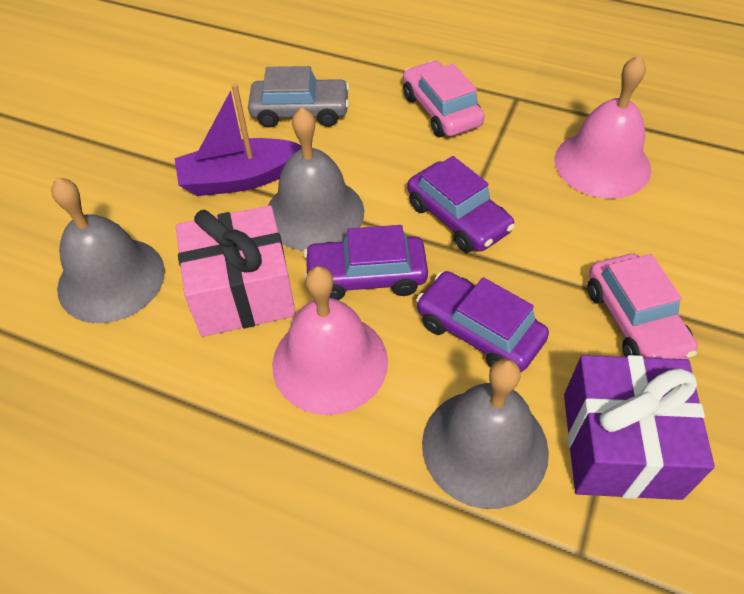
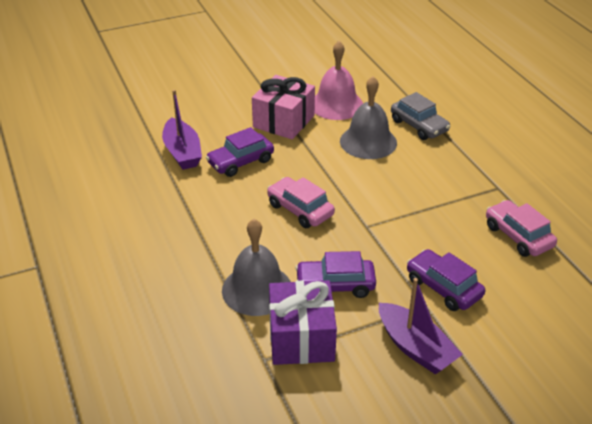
grey bell: 3 -> 2
pink bell: 2 -> 1
purple boat: 1 -> 2

